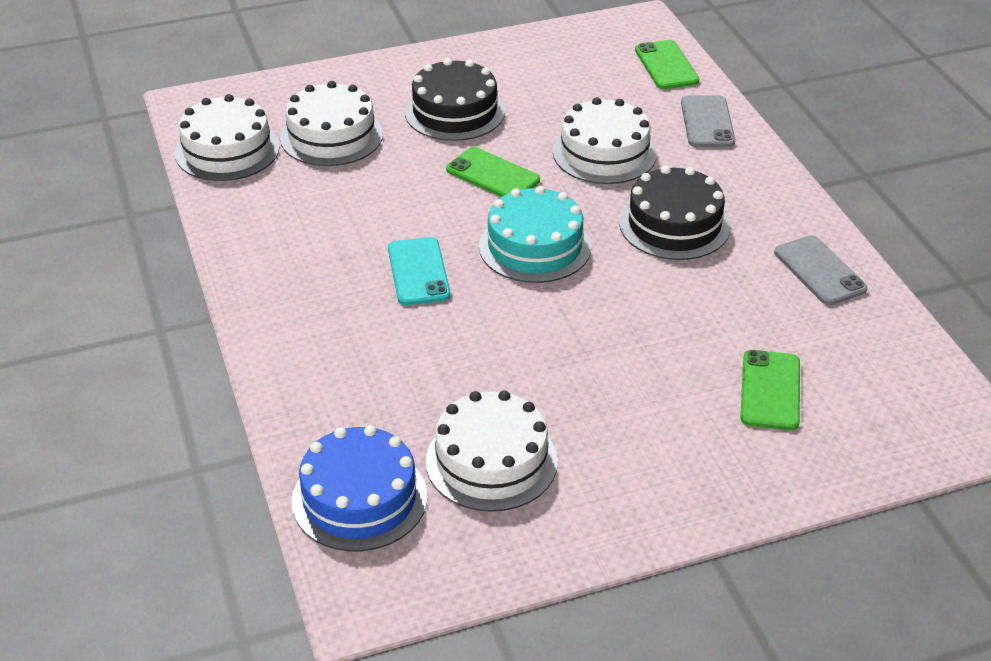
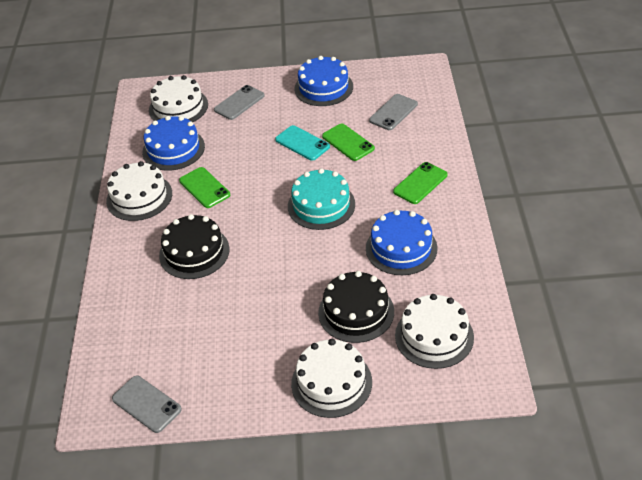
blue cake: 1 -> 3
grey phone: 2 -> 3

